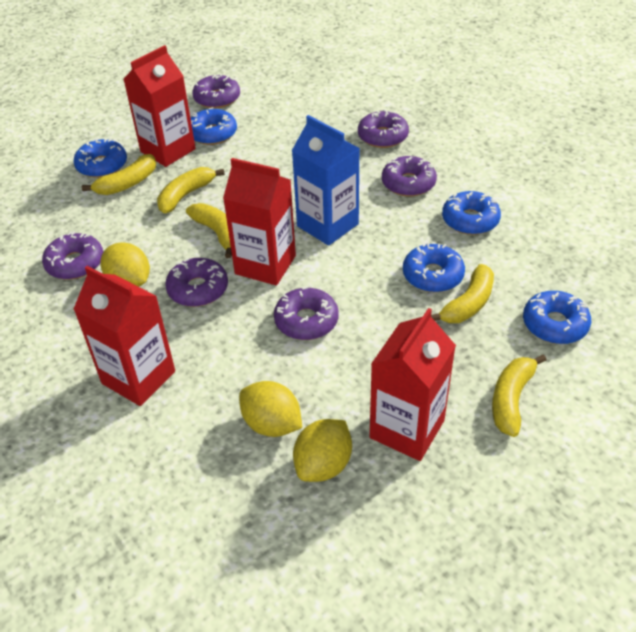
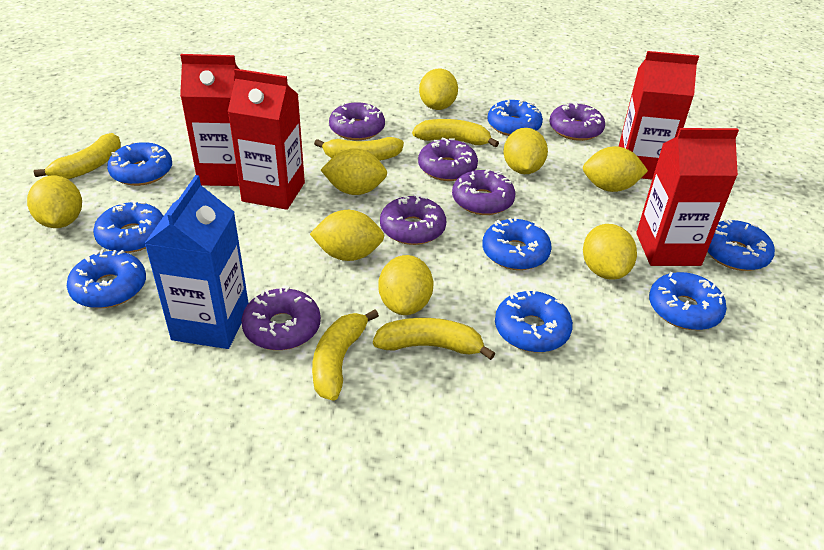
blue donut: 5 -> 8
yellow lemon: 3 -> 8

